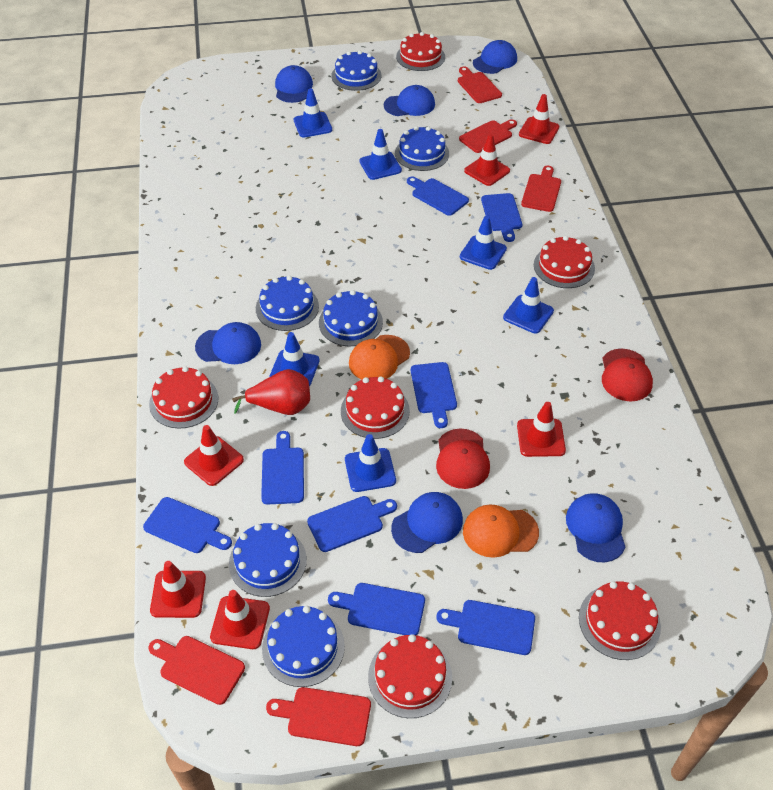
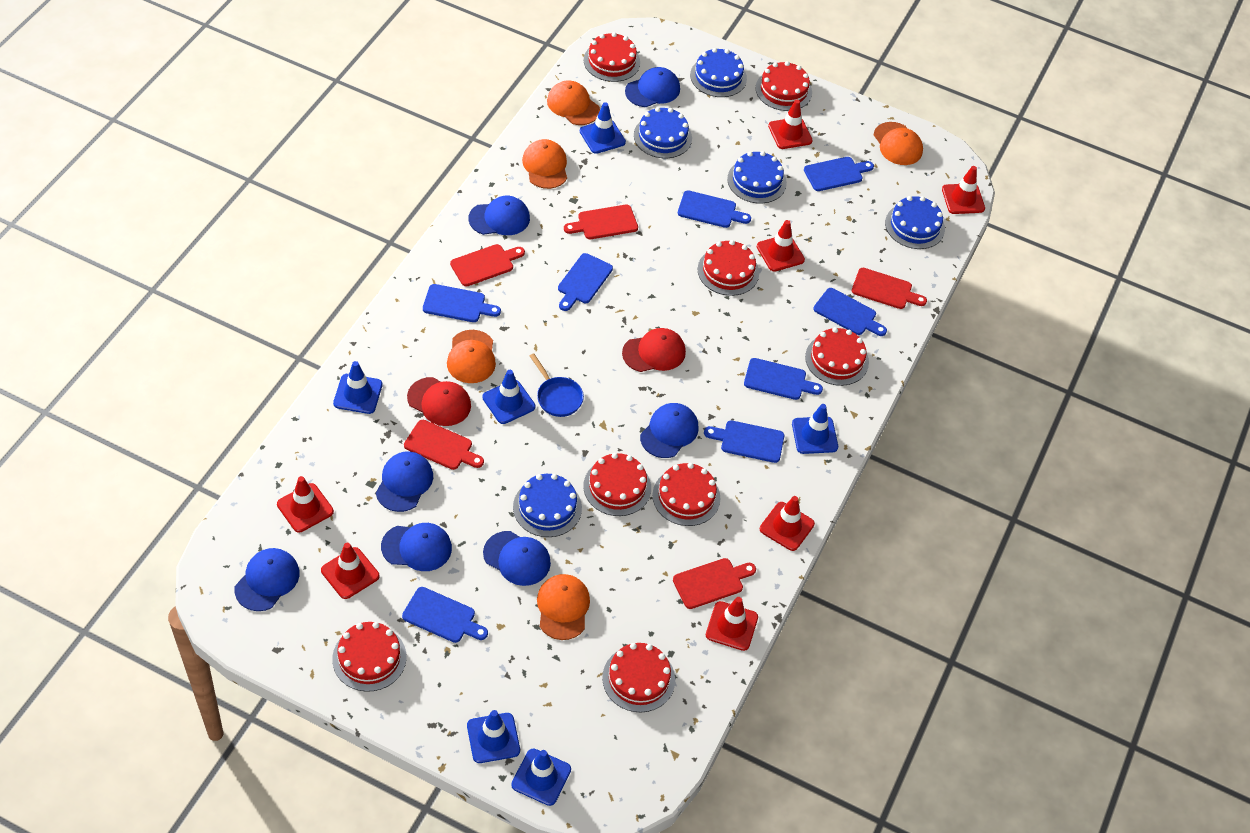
blue cake: 6 -> 5
blue cap: 6 -> 7
blue pan: 0 -> 1
orange cap: 2 -> 5
red cake: 6 -> 8
red pear: 1 -> 0
red traffic cone: 6 -> 7

